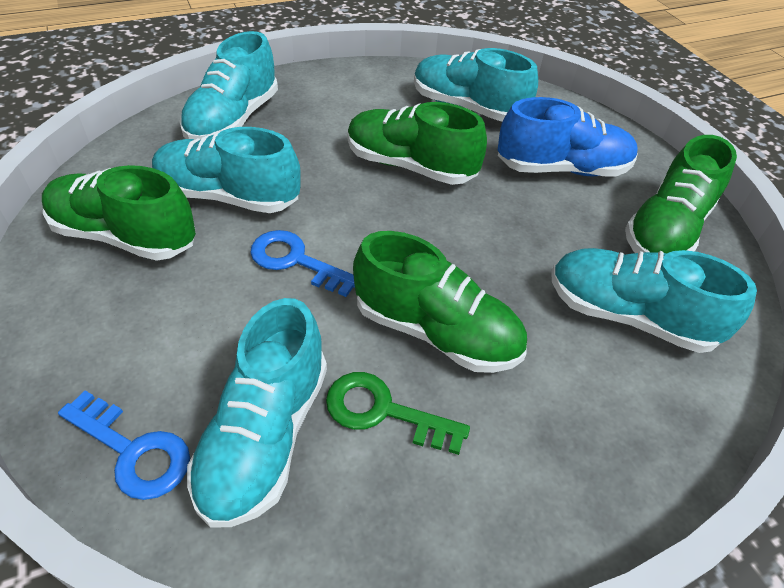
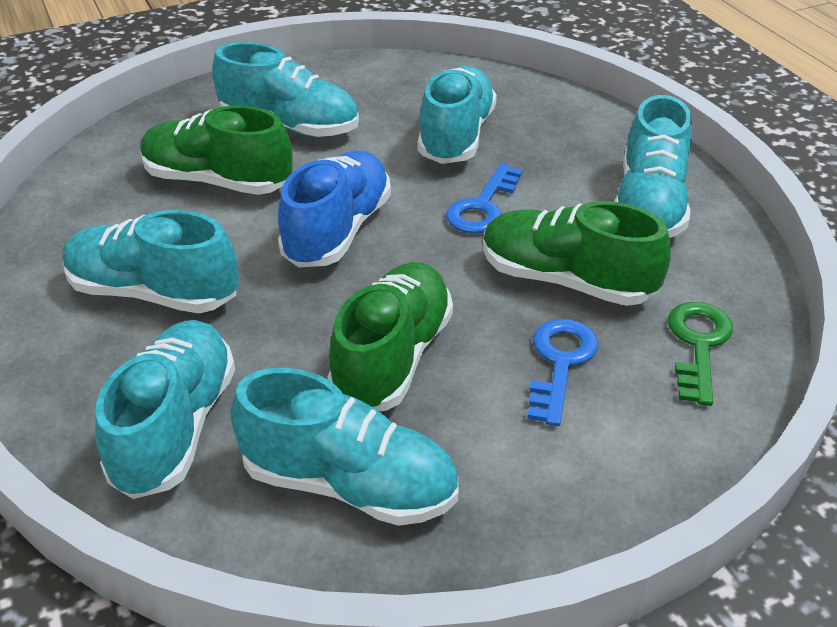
green shoe: 4 -> 3
turquoise shoe: 5 -> 6

